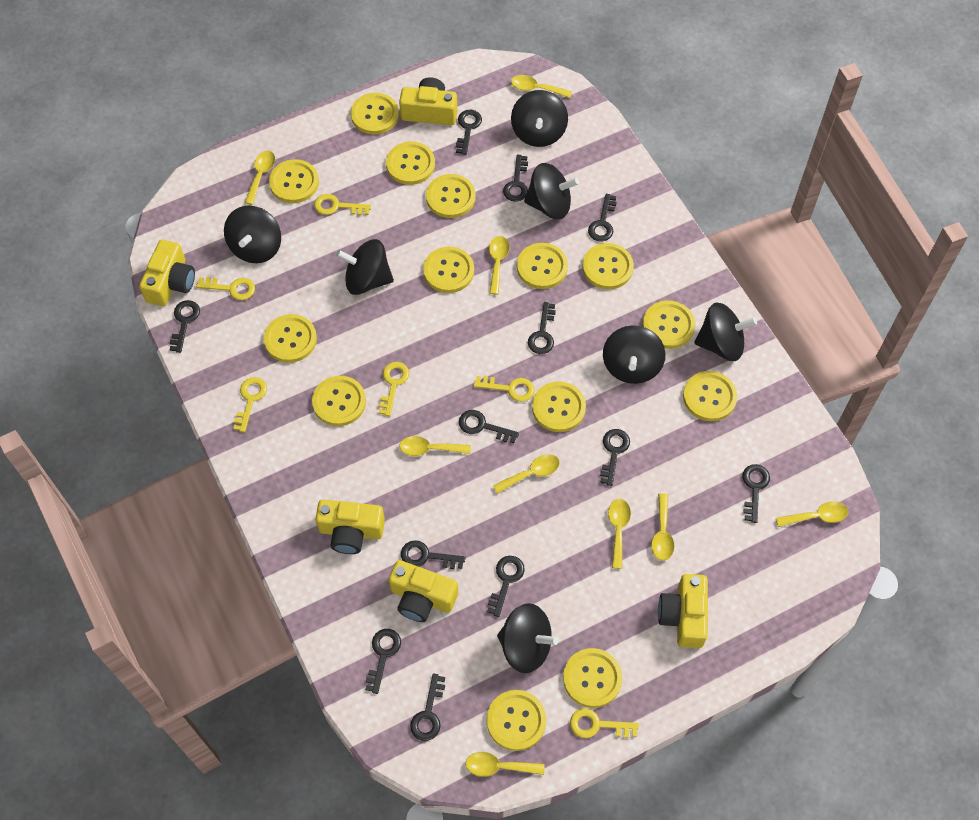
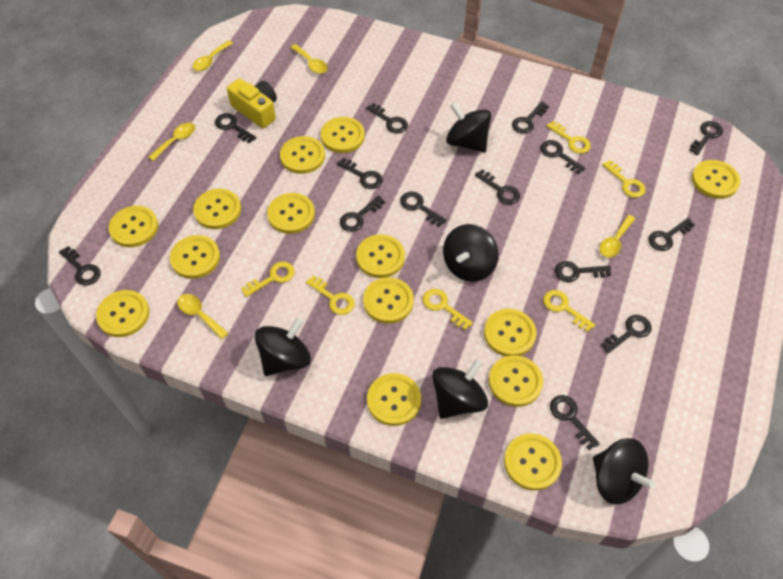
black key: 12 -> 14
black spinning top: 7 -> 5
yellow camera: 5 -> 1
yellow spoon: 9 -> 5

